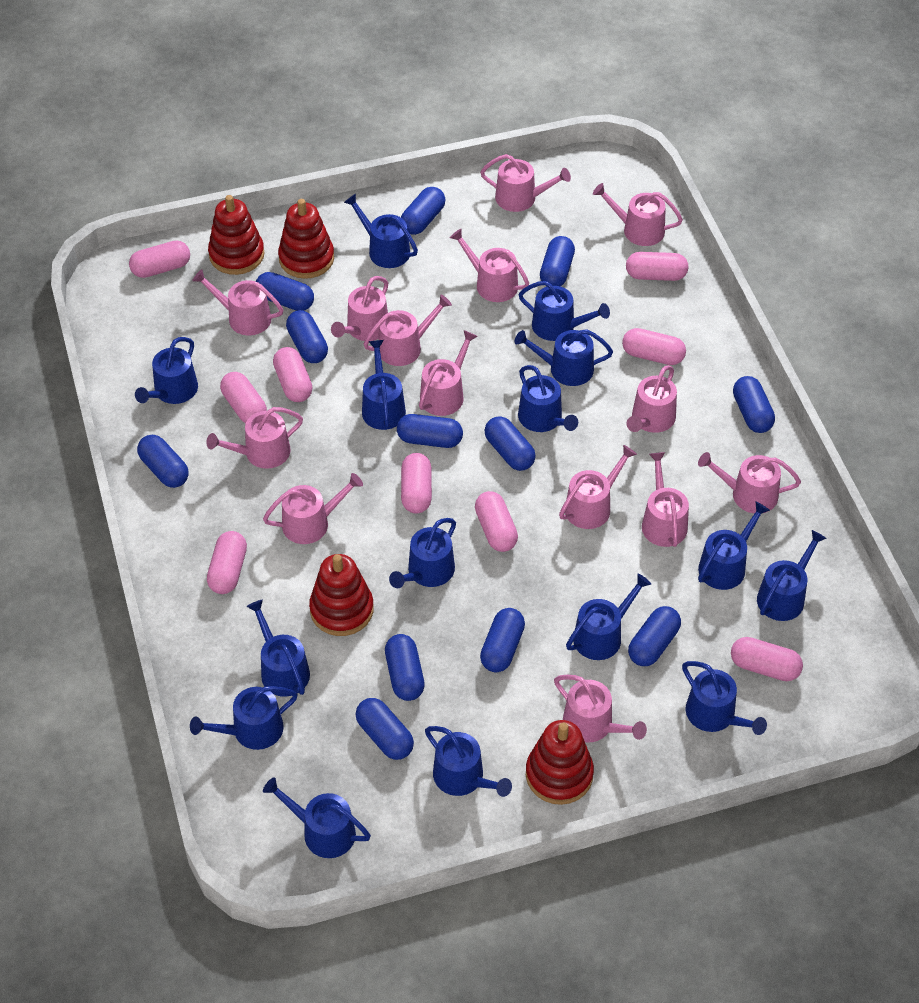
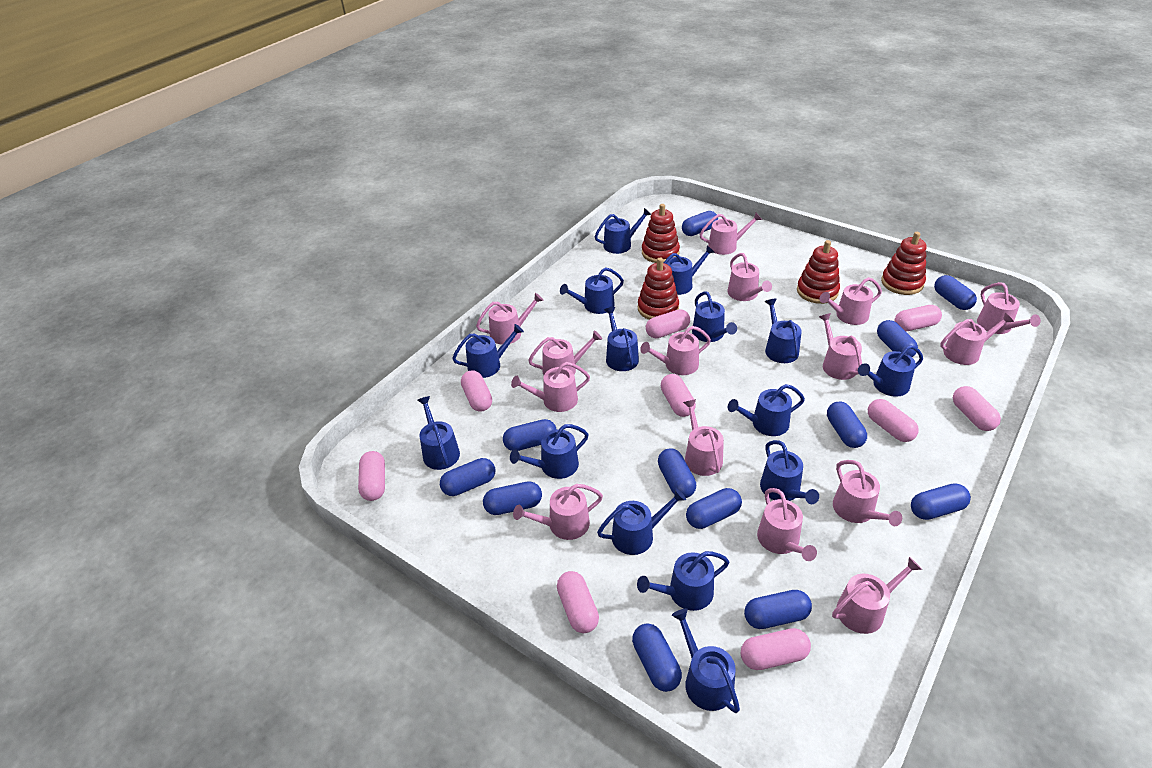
pink watering can: 14 -> 15

